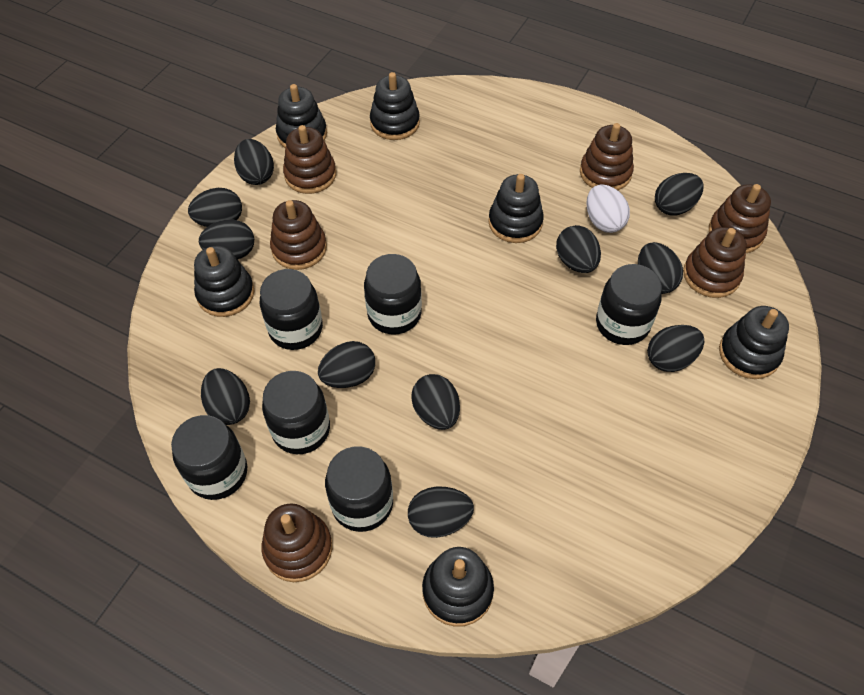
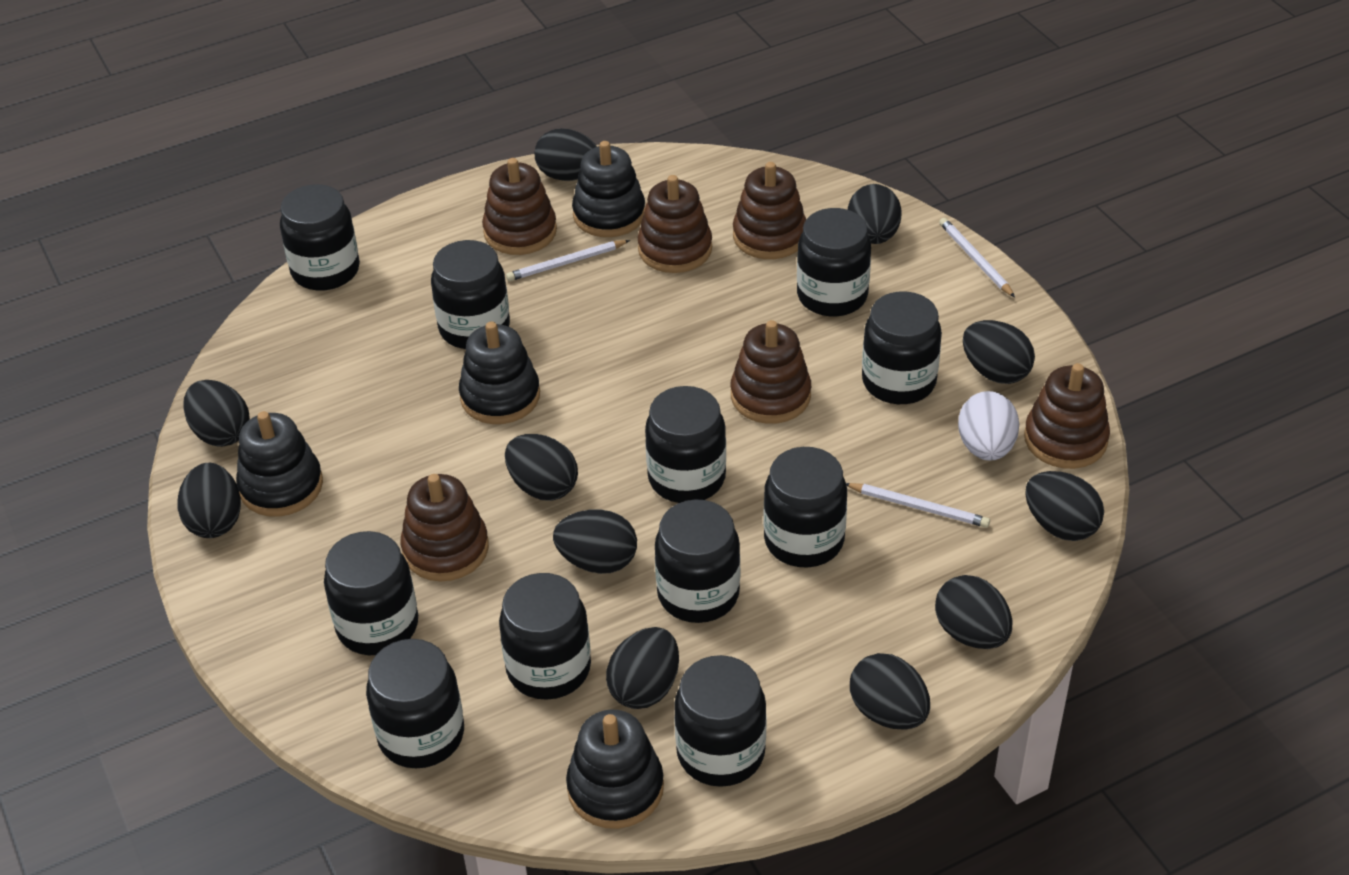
black jar: 6 -> 11
black stacking toy: 6 -> 4
white pencil: 0 -> 3

